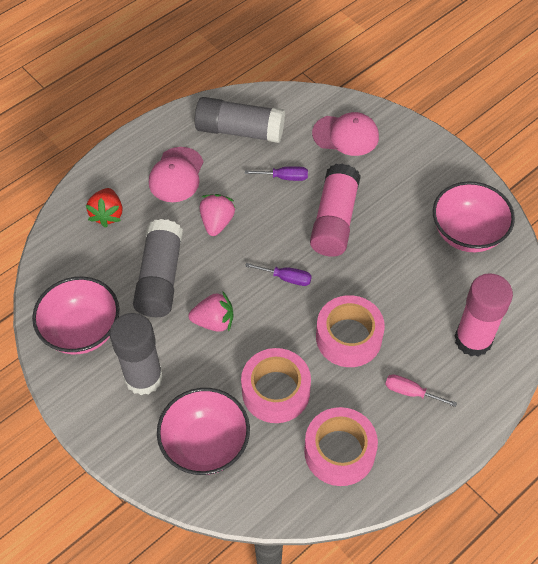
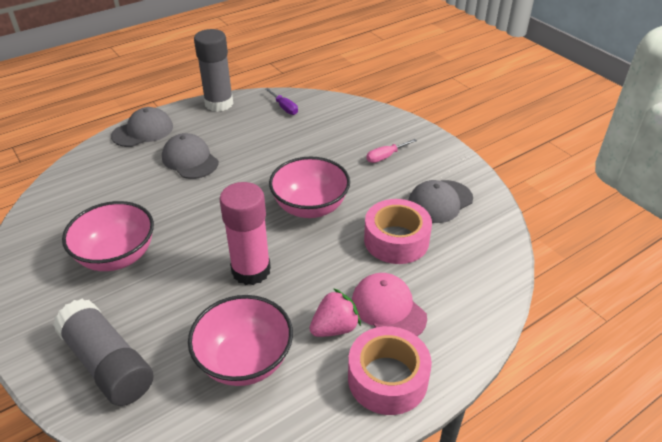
grey cap: 0 -> 3
grey glue stick: 3 -> 2
pink cap: 2 -> 1
pink glue stick: 2 -> 1
pink strawberry: 2 -> 1
pink tape: 3 -> 2
purple screwdriver: 2 -> 1
red strawberry: 1 -> 0

